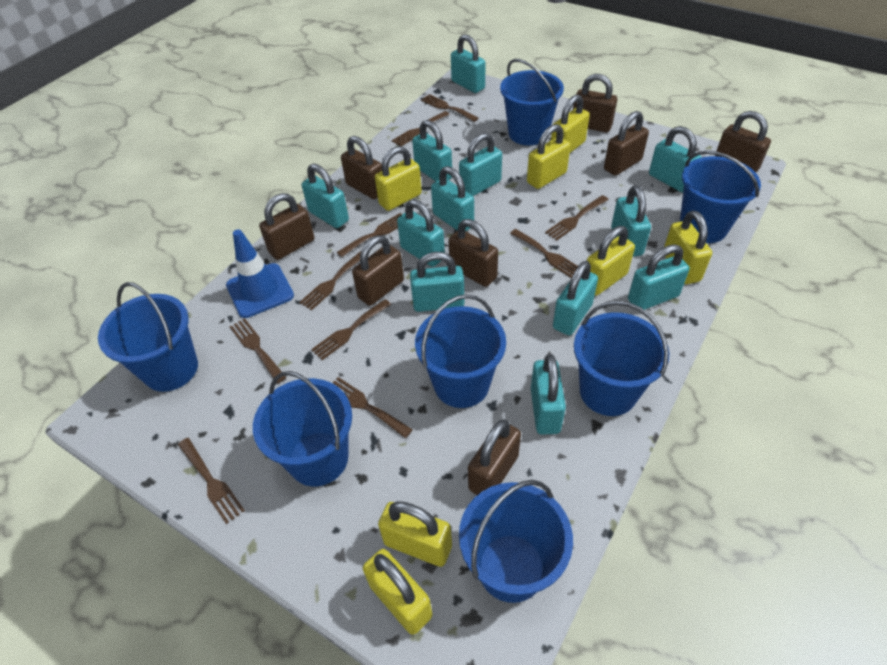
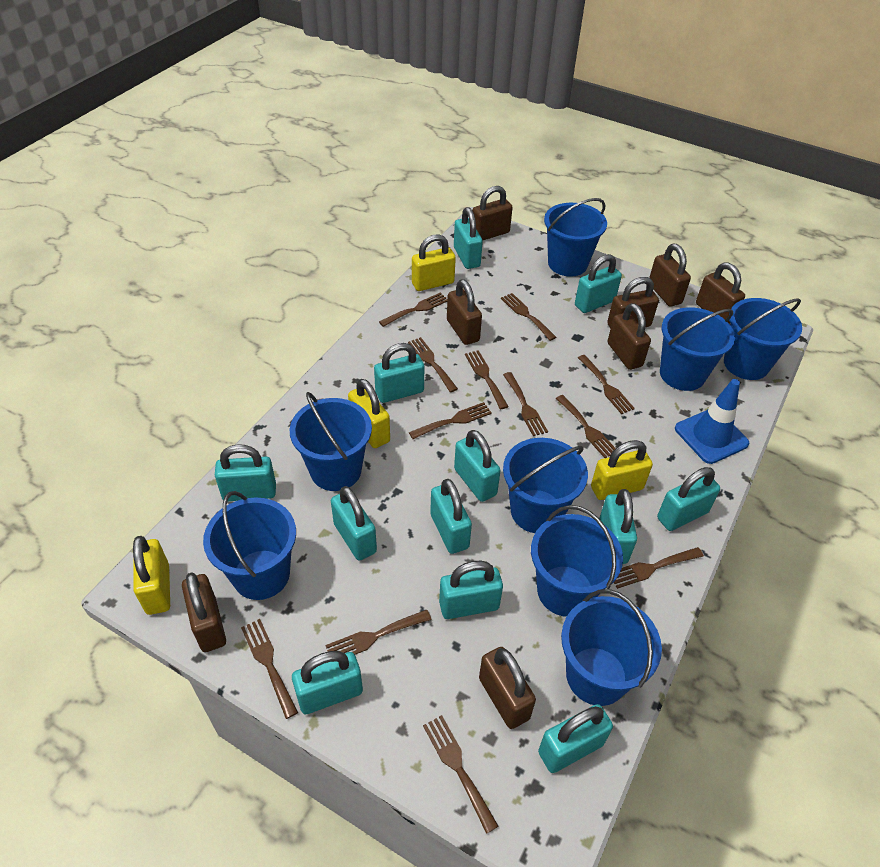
blue bucket: 7 -> 8
brown fork: 10 -> 12
yellow padlock: 7 -> 4

